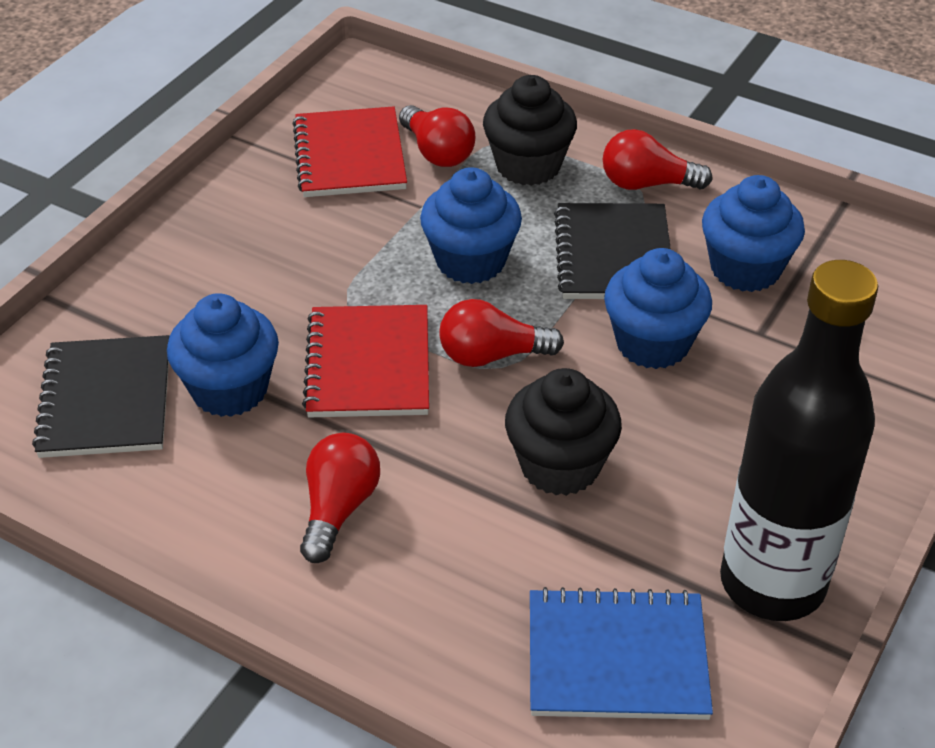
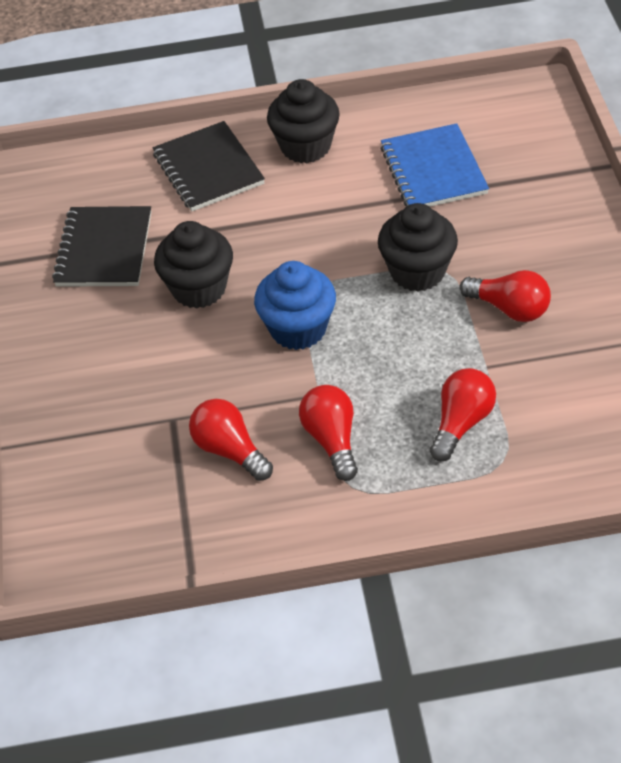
black bottle: 1 -> 0
black cupcake: 2 -> 3
blue cupcake: 4 -> 1
red notebook: 2 -> 0

